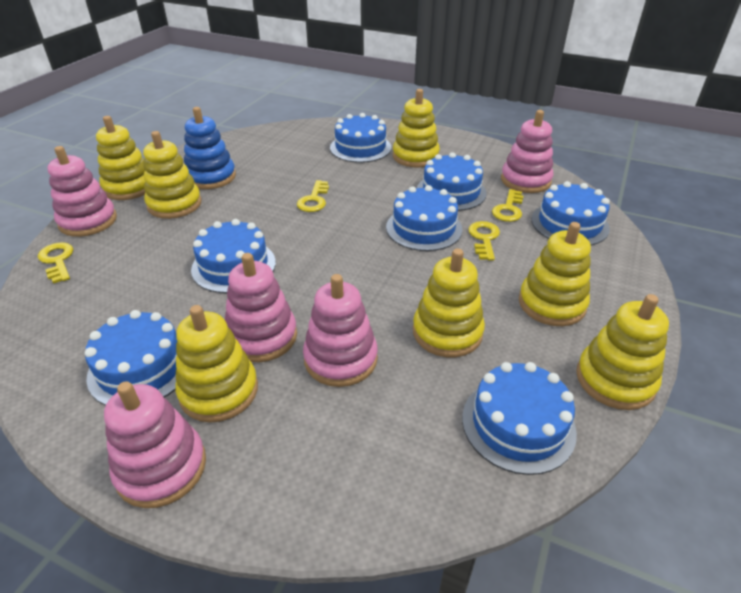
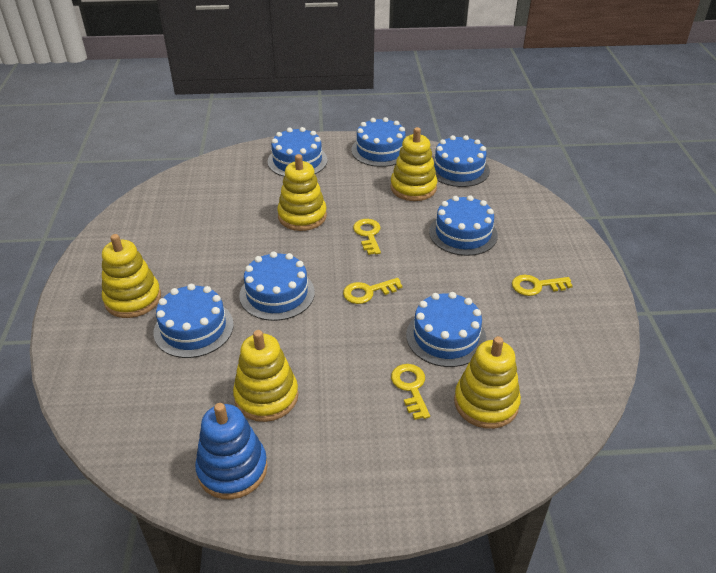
pink stacking toy: 5 -> 0
yellow stacking toy: 7 -> 5

